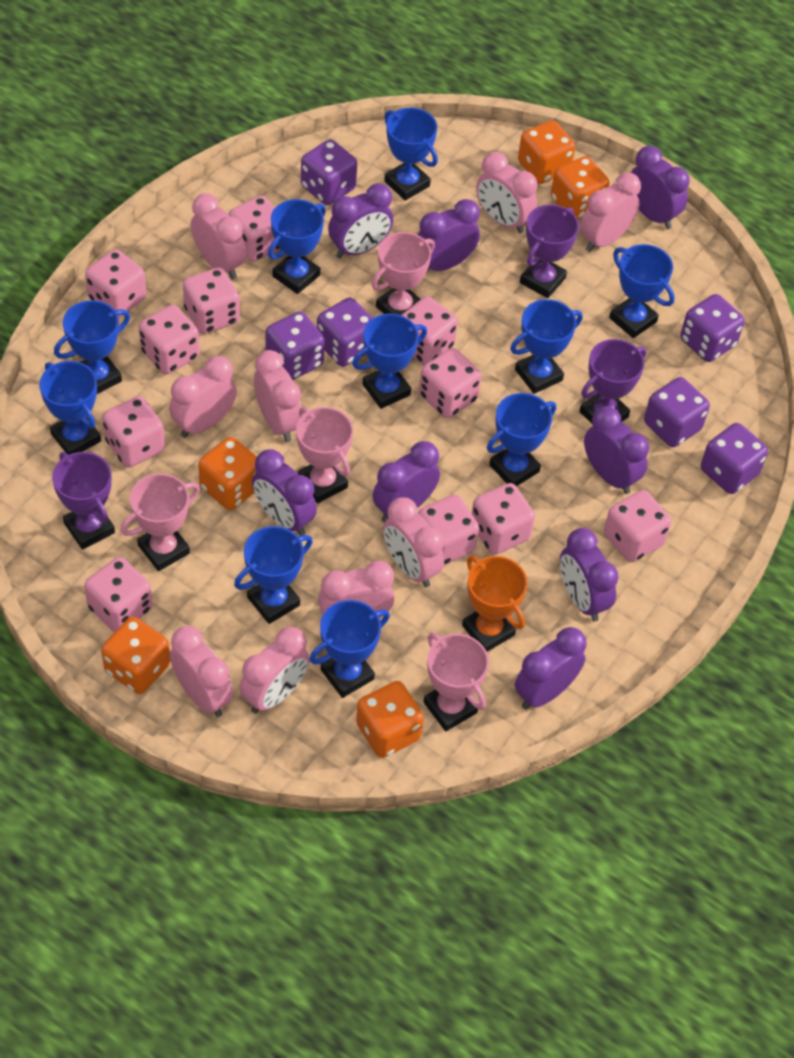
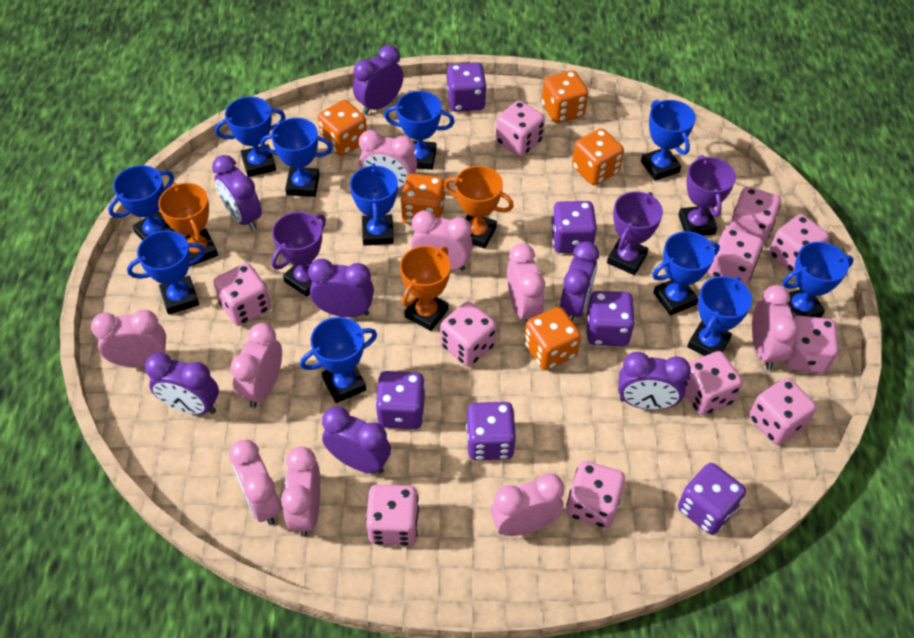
blue trophy: 10 -> 11
orange trophy: 1 -> 3
pink trophy: 4 -> 0
purple clock: 8 -> 7

